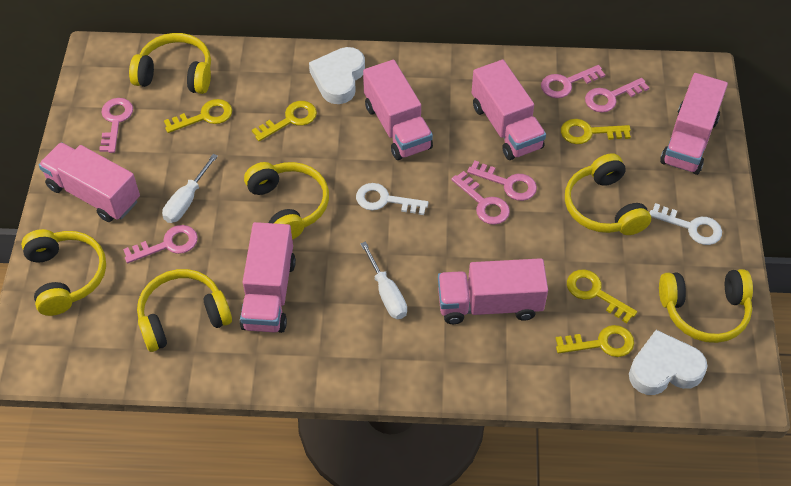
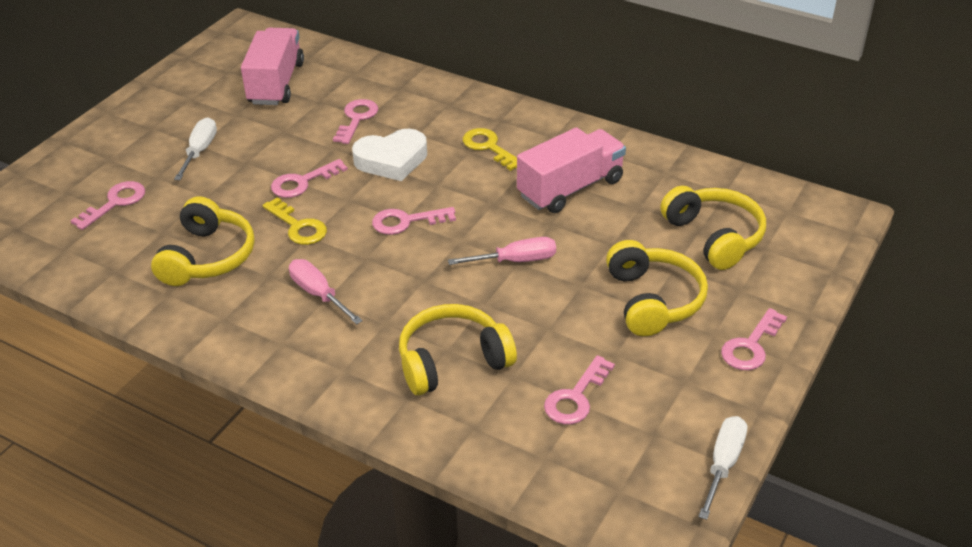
pink screwdriver: 0 -> 2
pink truck: 6 -> 2
white heart: 2 -> 1
white key: 2 -> 0
yellow headphones: 6 -> 4
yellow key: 5 -> 2

